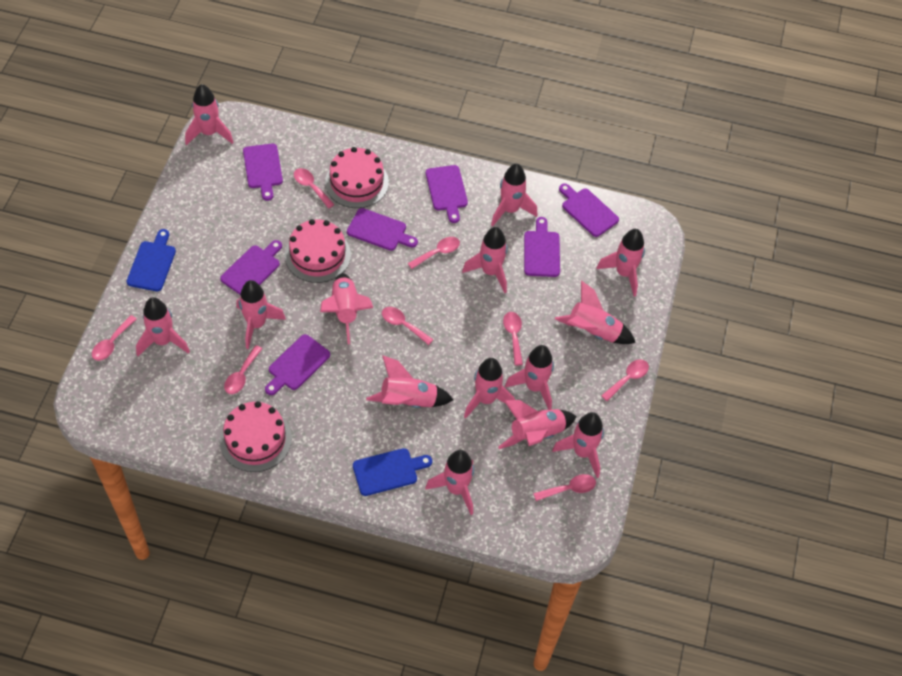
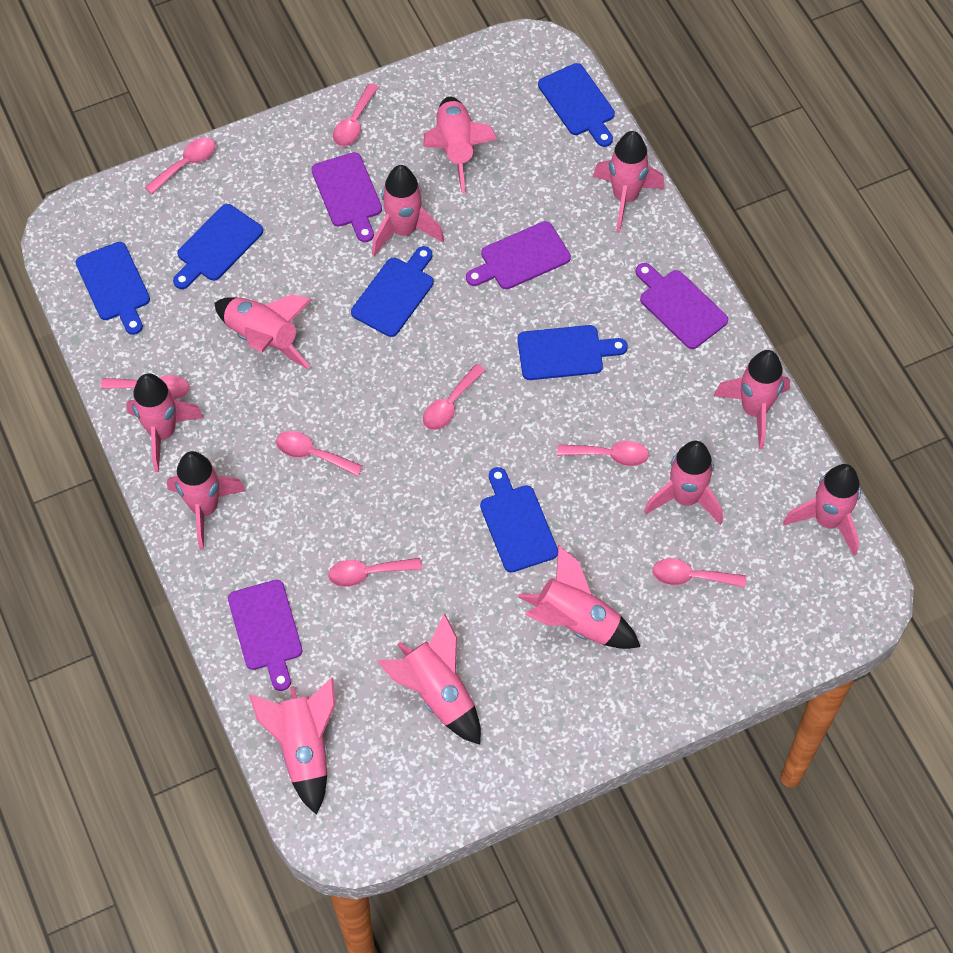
blue cutting board: 2 -> 6
pink cake: 3 -> 0
pink rocket: 14 -> 12
purple cutting board: 7 -> 4

